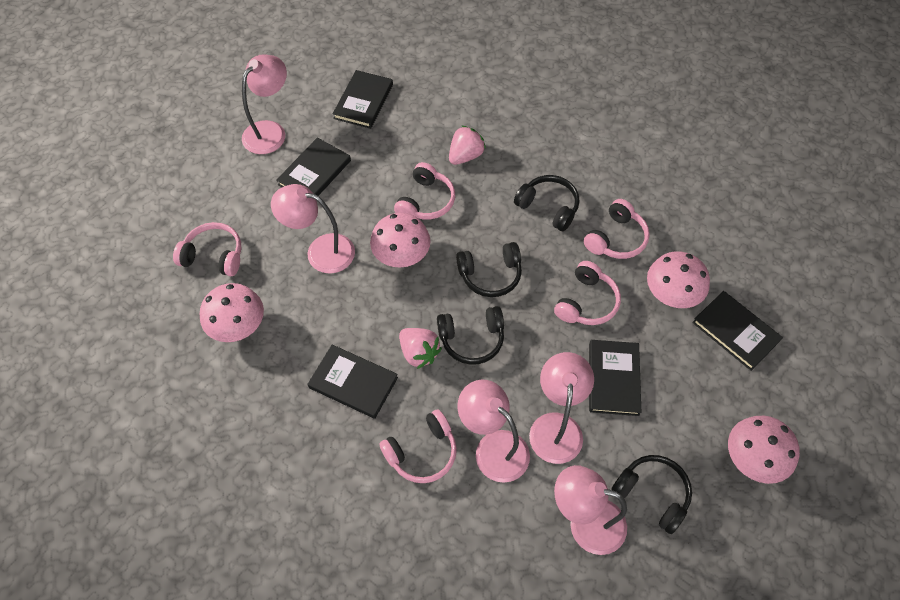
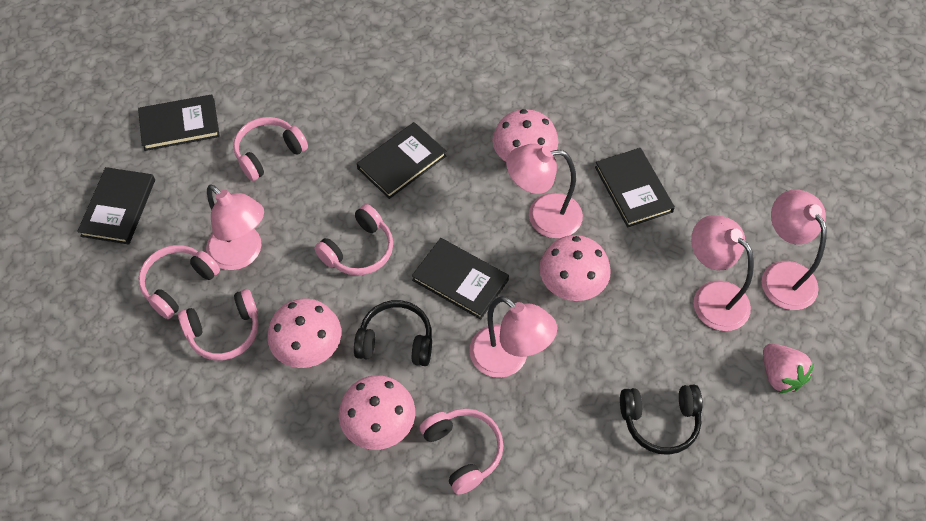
black headphones: 4 -> 2
pink strawberry: 2 -> 1

